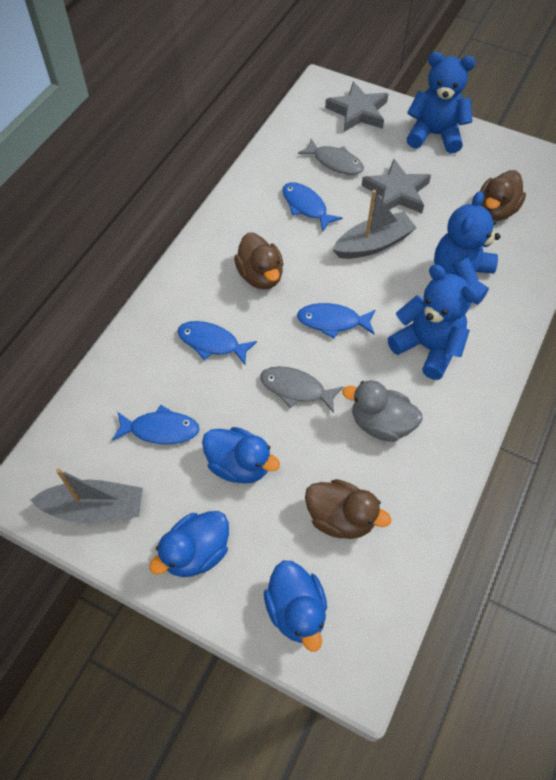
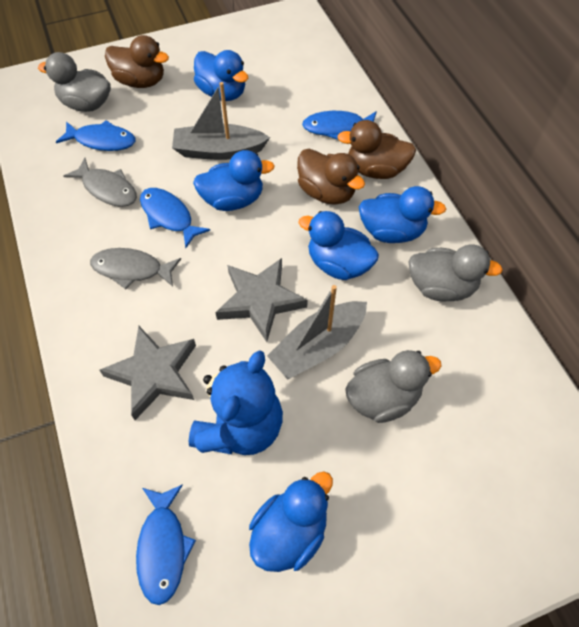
blue duck: 3 -> 5
blue teddy bear: 3 -> 1
grey duck: 1 -> 3

